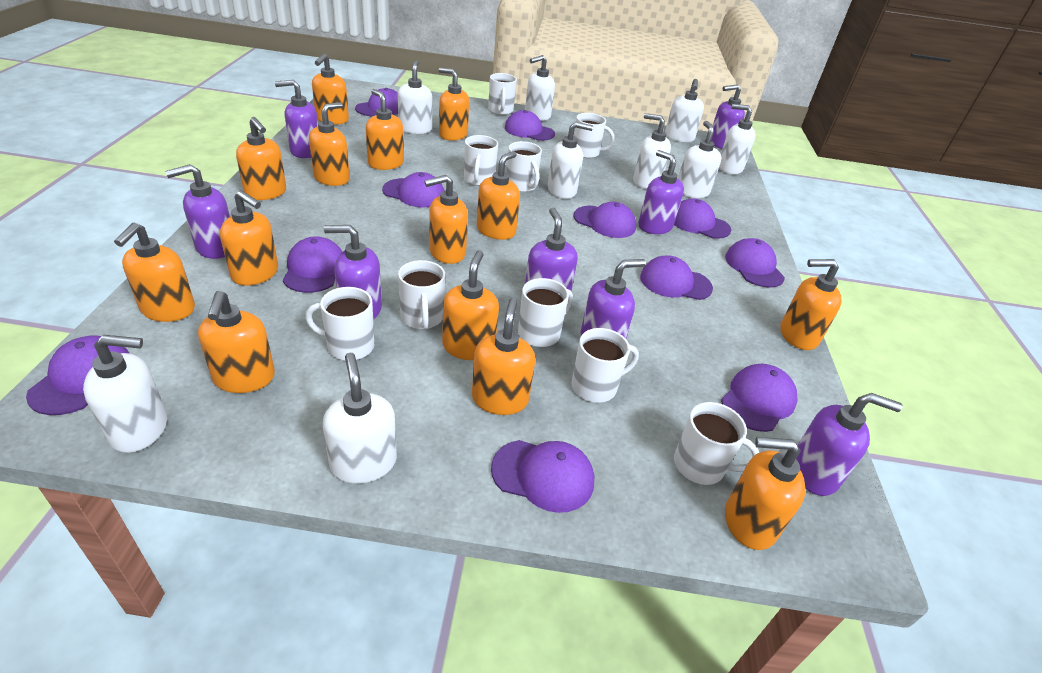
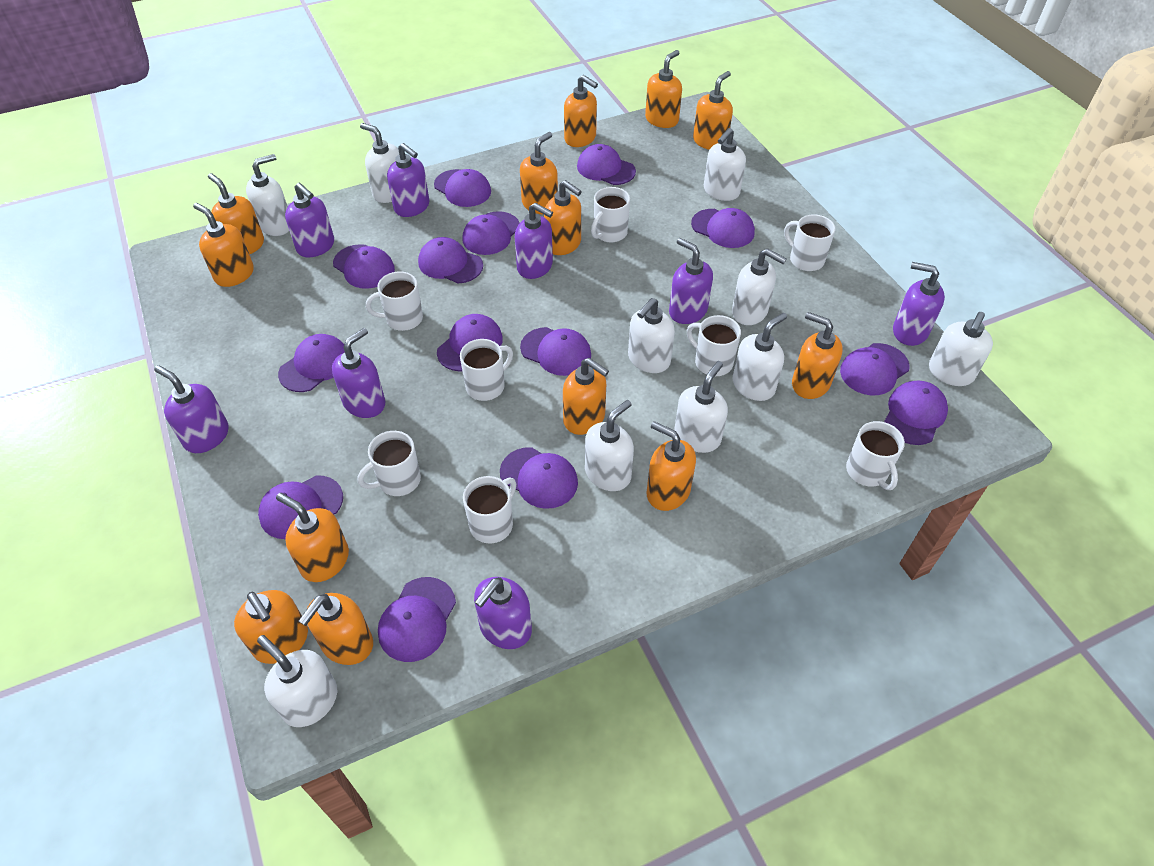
orange soap dispenser: 14 -> 13
purple cap: 11 -> 14
white mug: 9 -> 8
white soap dispenser: 9 -> 10

